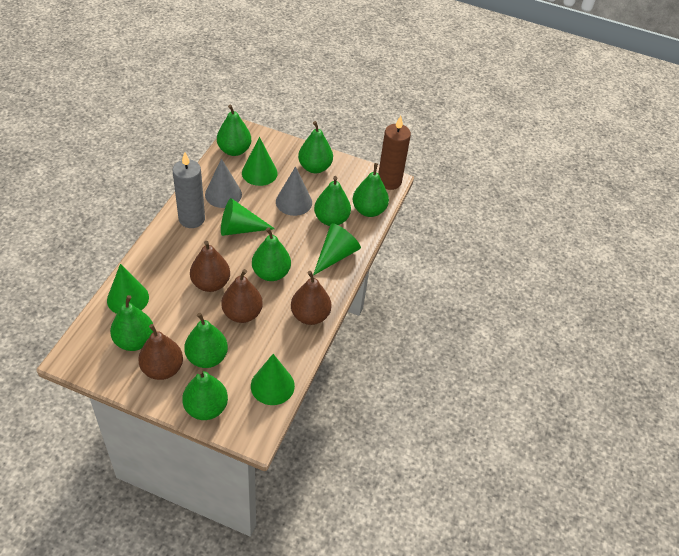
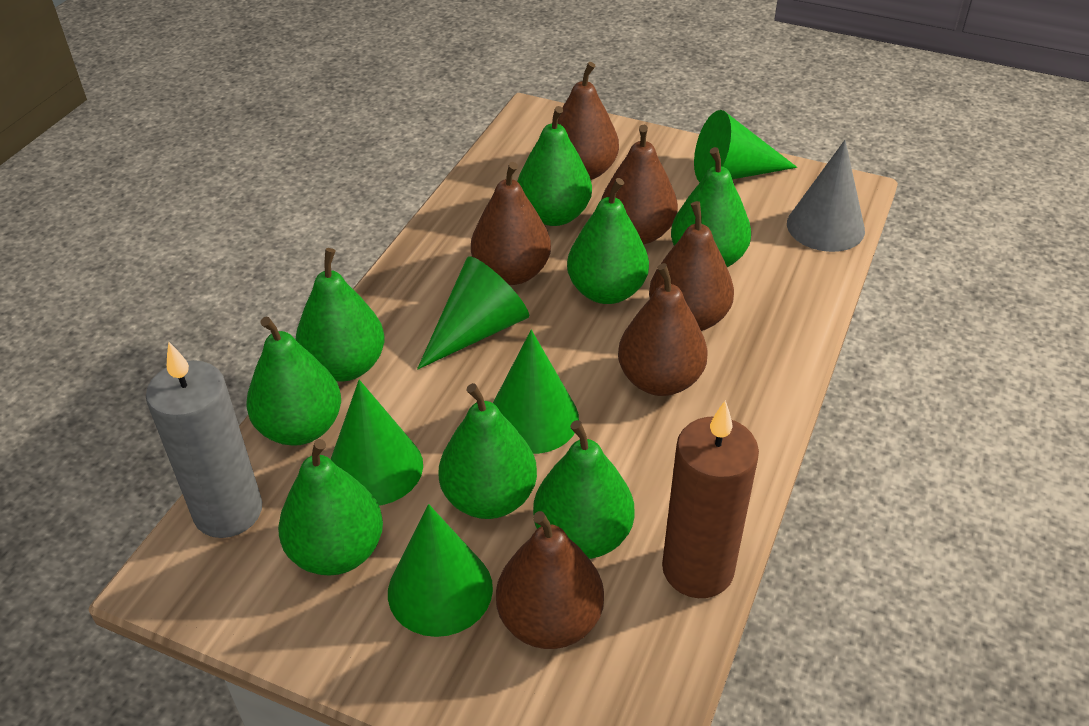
brown pear: 4 -> 6
grey cone: 2 -> 1

